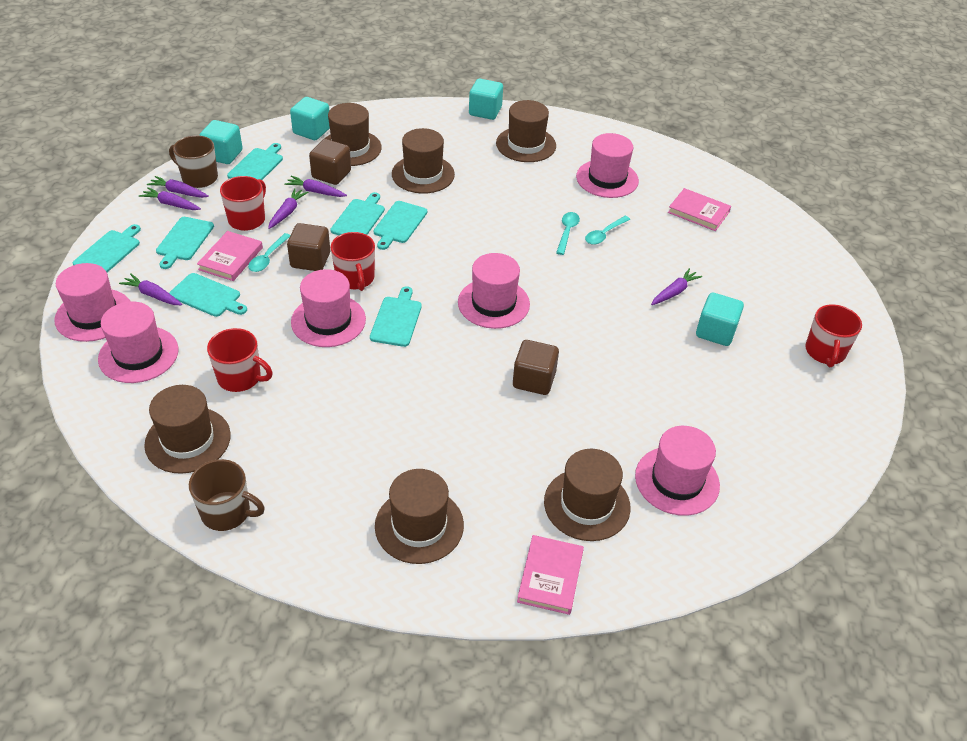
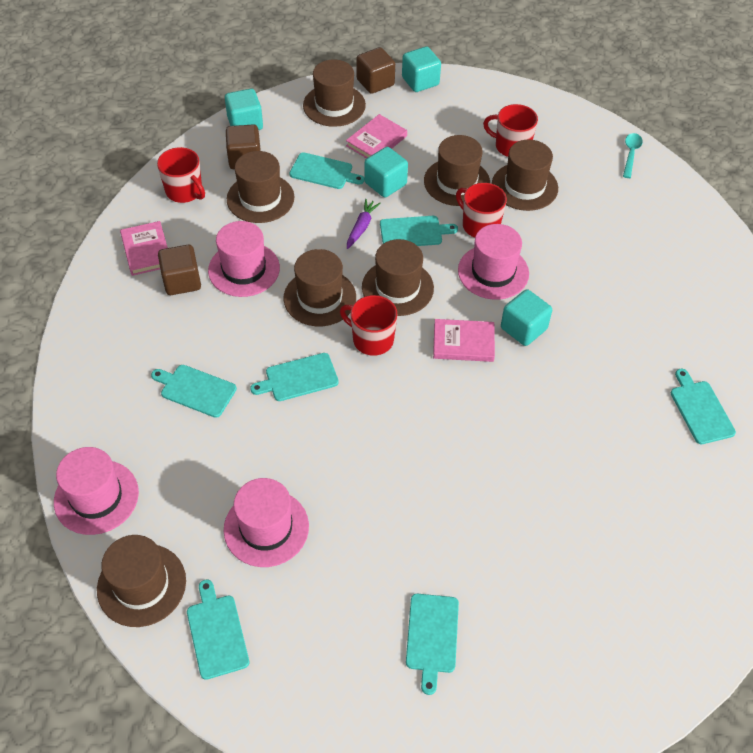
brown hat: 6 -> 7
brown mug: 2 -> 0
pink hat: 6 -> 4
purple carrot: 6 -> 1
turquoise spoon: 3 -> 1

